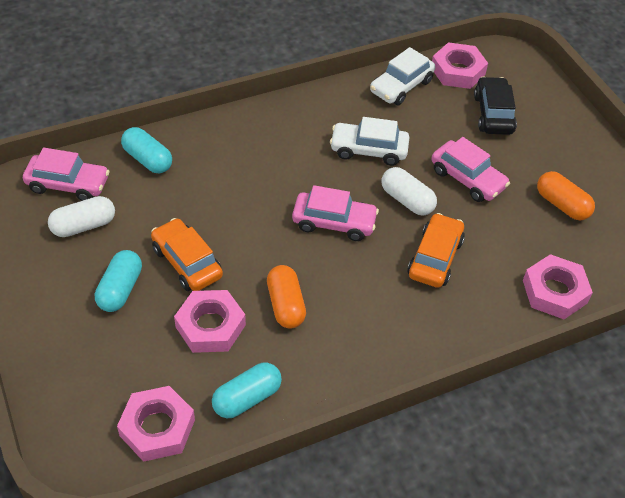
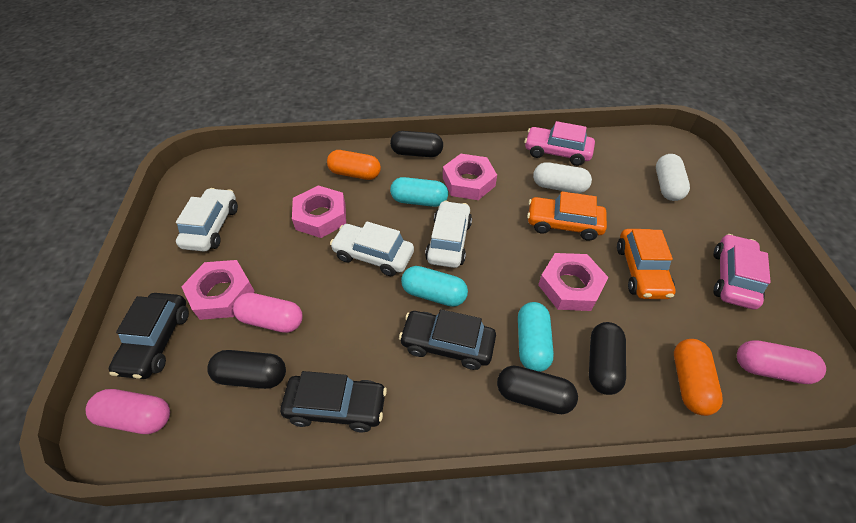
black capsule: 0 -> 4
black car: 1 -> 3
pink capsule: 0 -> 3
pink car: 3 -> 2
white car: 2 -> 3

